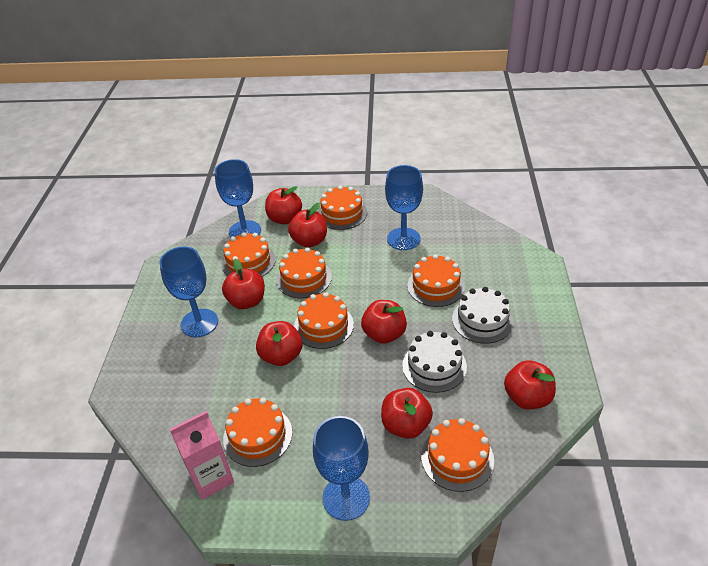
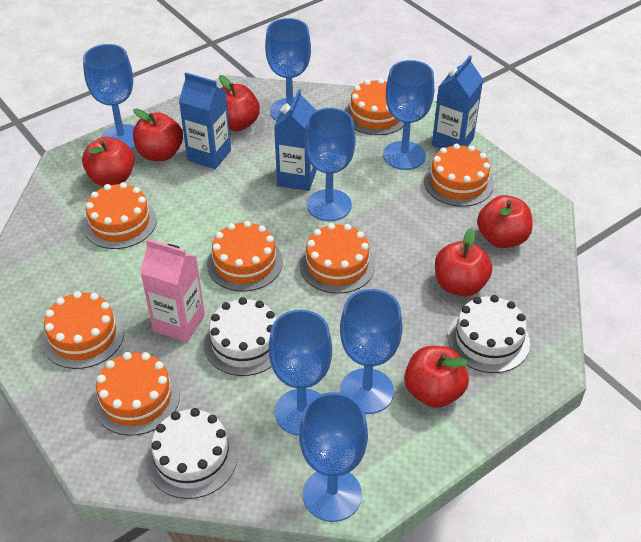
blue carton: 0 -> 3
blue goblet: 4 -> 7
red apple: 7 -> 6
white cake: 2 -> 3

